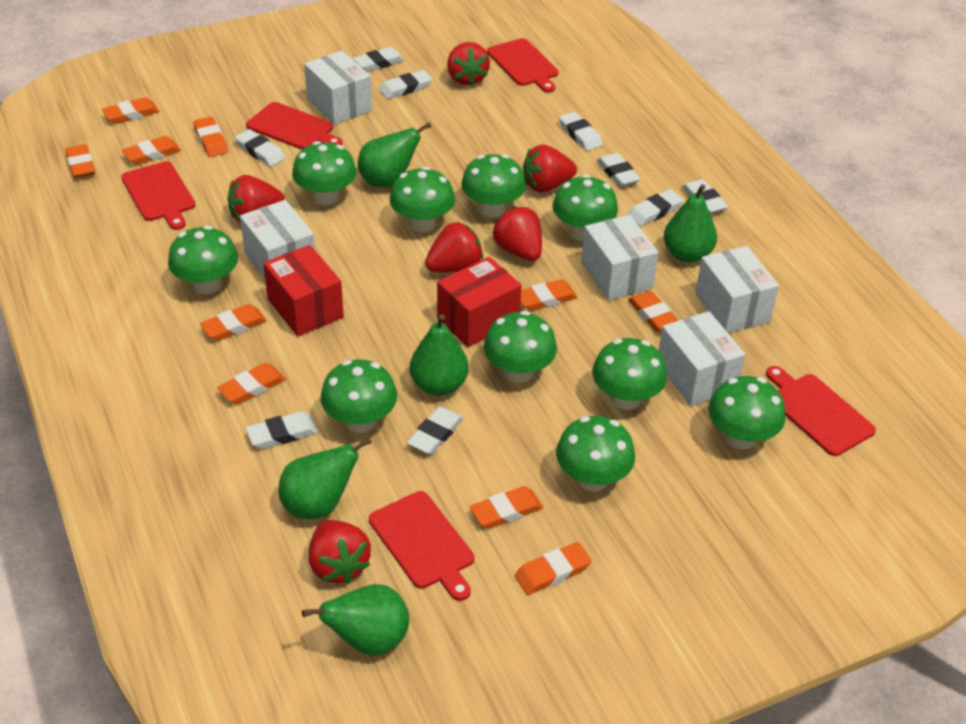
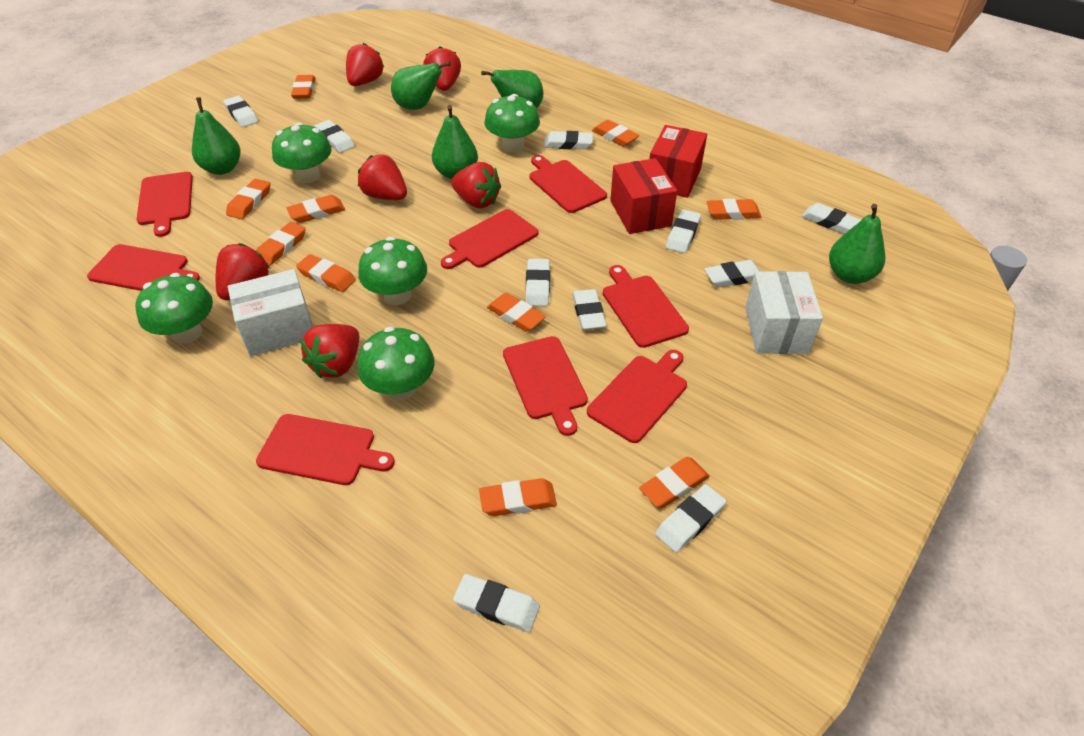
green mushroom: 10 -> 5
red cutting board: 5 -> 8
white box: 5 -> 2
white eraser: 9 -> 10

